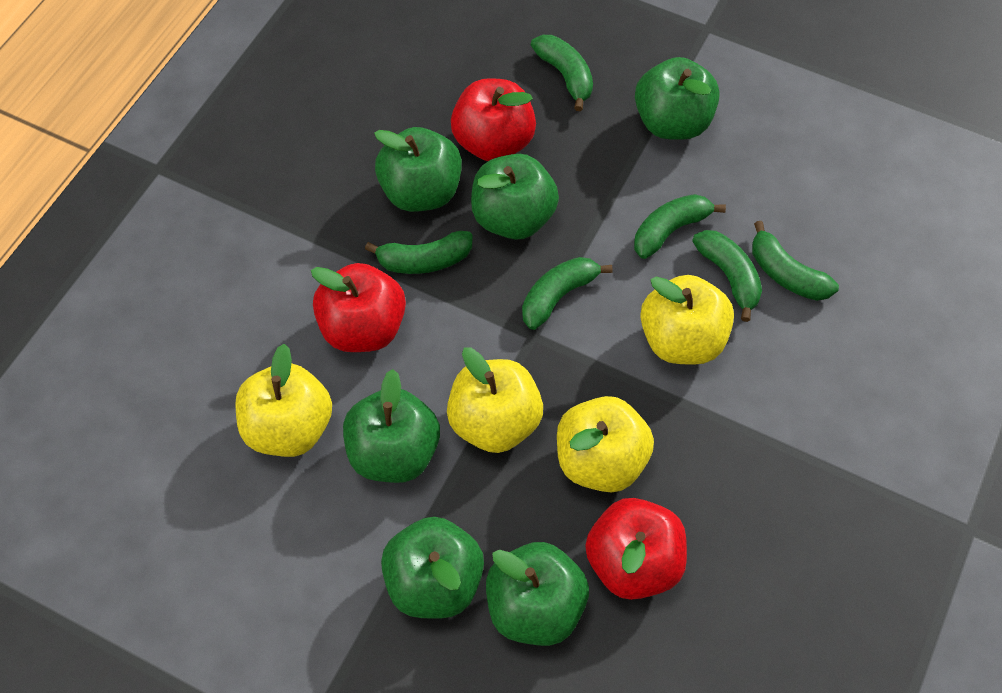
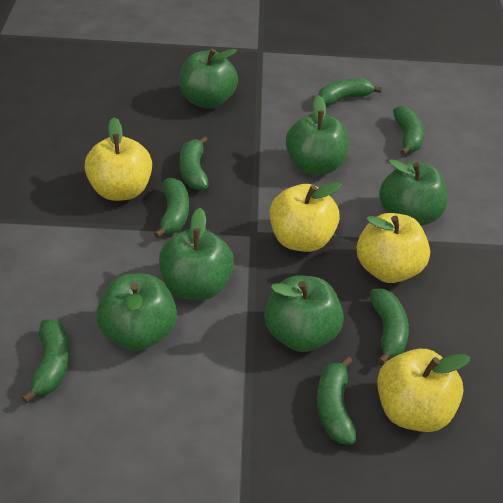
green banana: 6 -> 7
red apple: 3 -> 0

